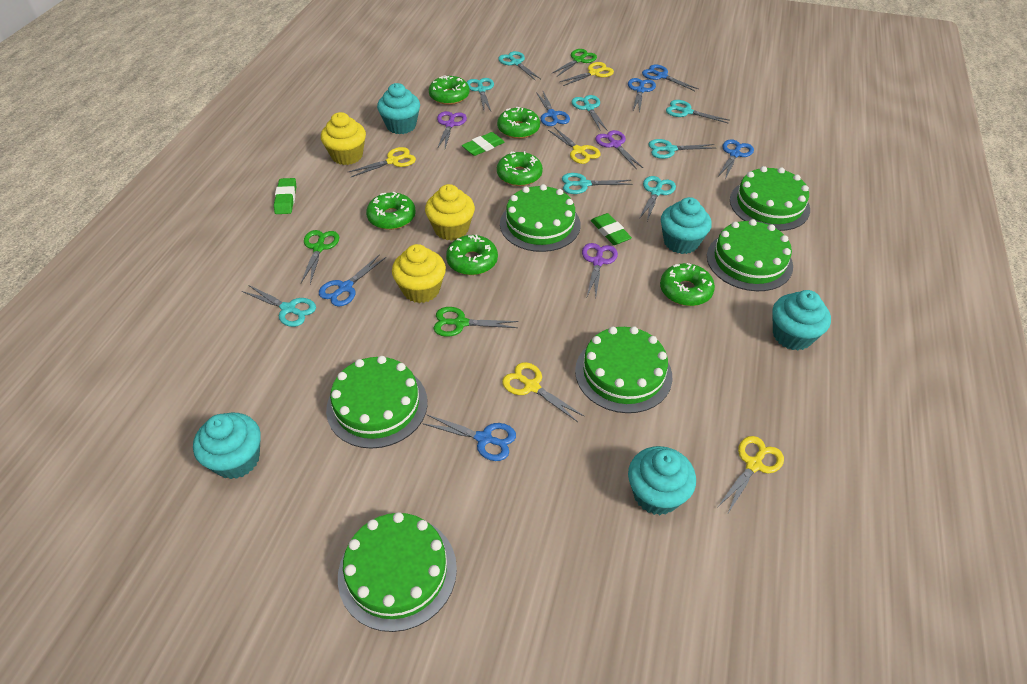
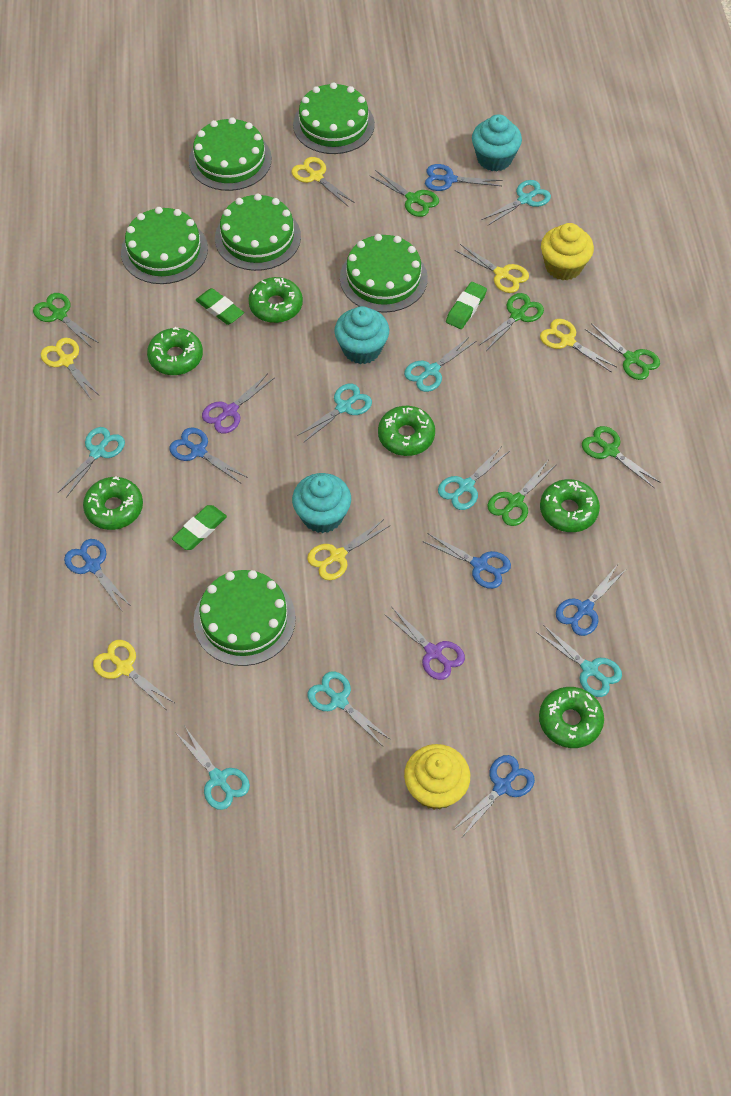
green scissors: 3 -> 6
purple scissors: 3 -> 2
turquoise cupcake: 5 -> 3
yellow cupcake: 3 -> 2
yellow scissors: 5 -> 6

